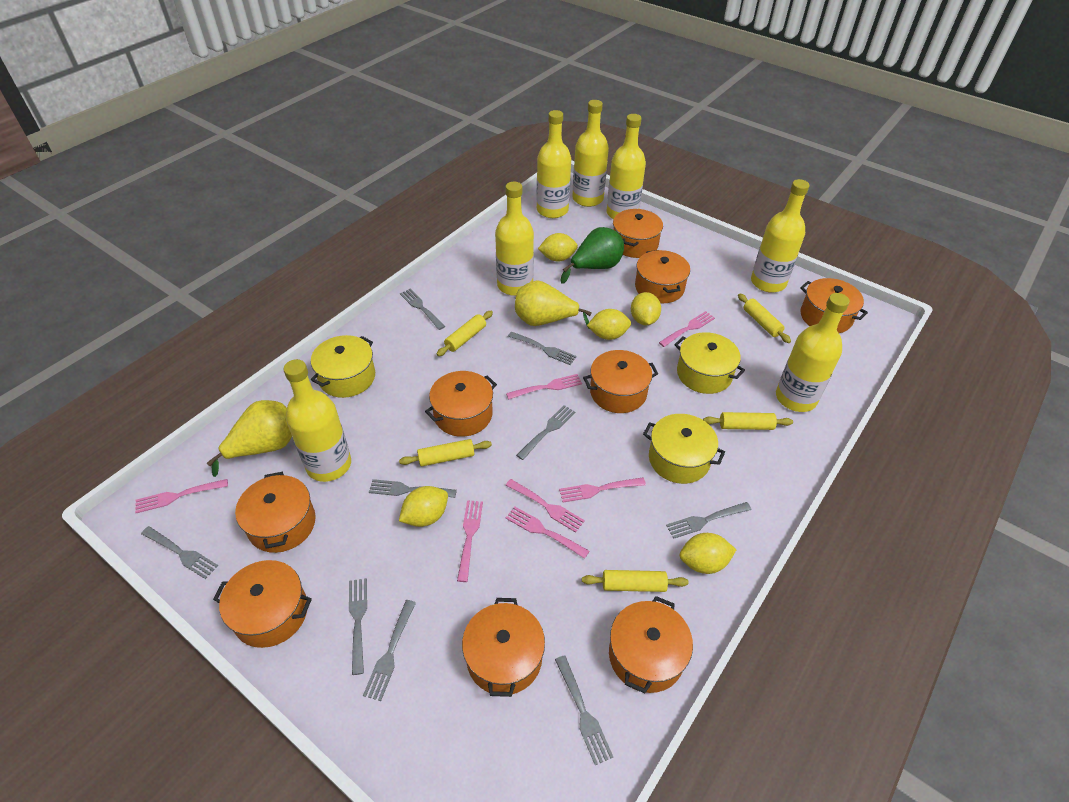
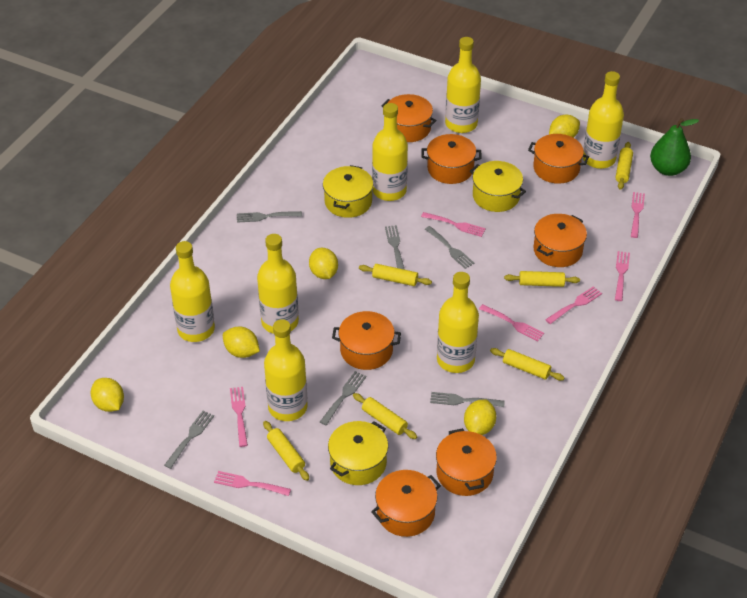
grey fork: 9 -> 6
orange pot: 9 -> 7
yellow pear: 2 -> 0
yellow rolling pin: 5 -> 6

